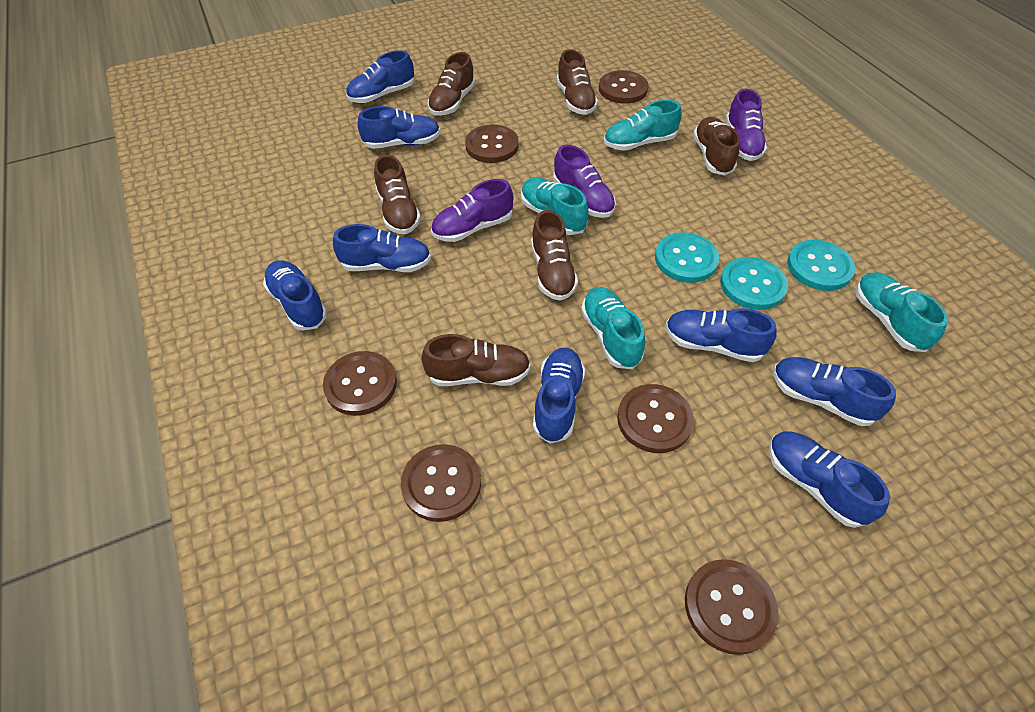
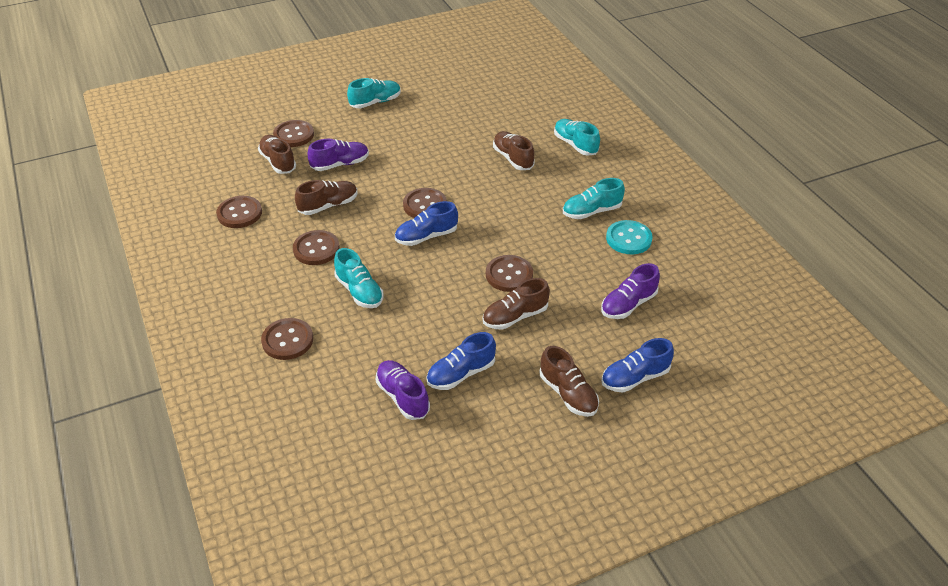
blue shoe: 8 -> 3
brown shoe: 6 -> 5
turquoise button: 3 -> 1

